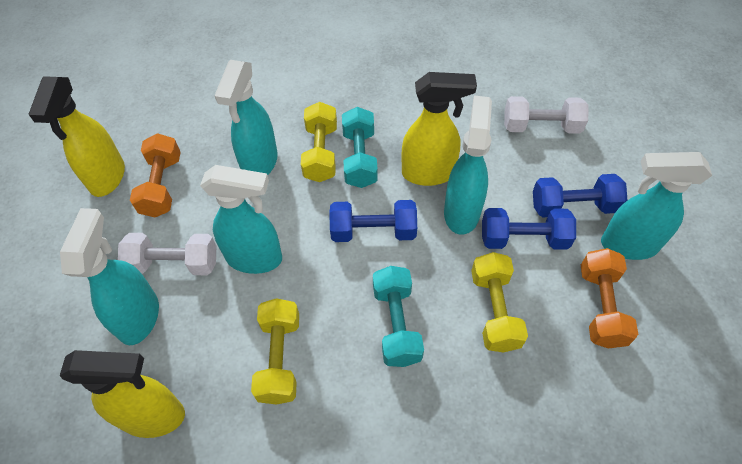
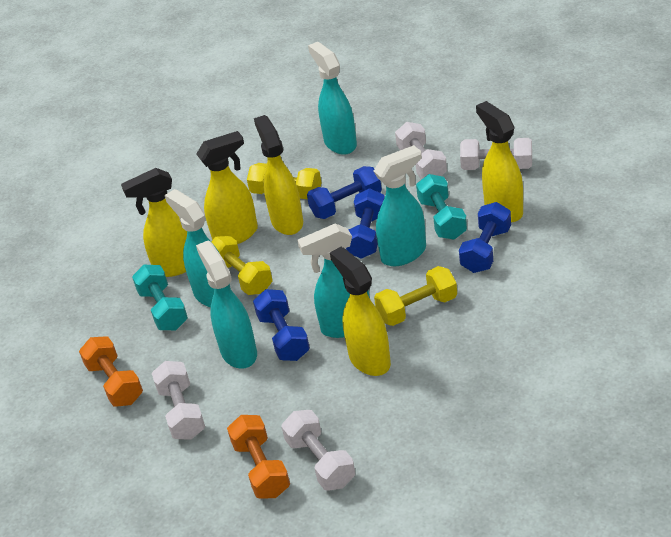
blue dumbbell: 3 -> 4
white dumbbell: 2 -> 4
yellow spray bottle: 3 -> 5

